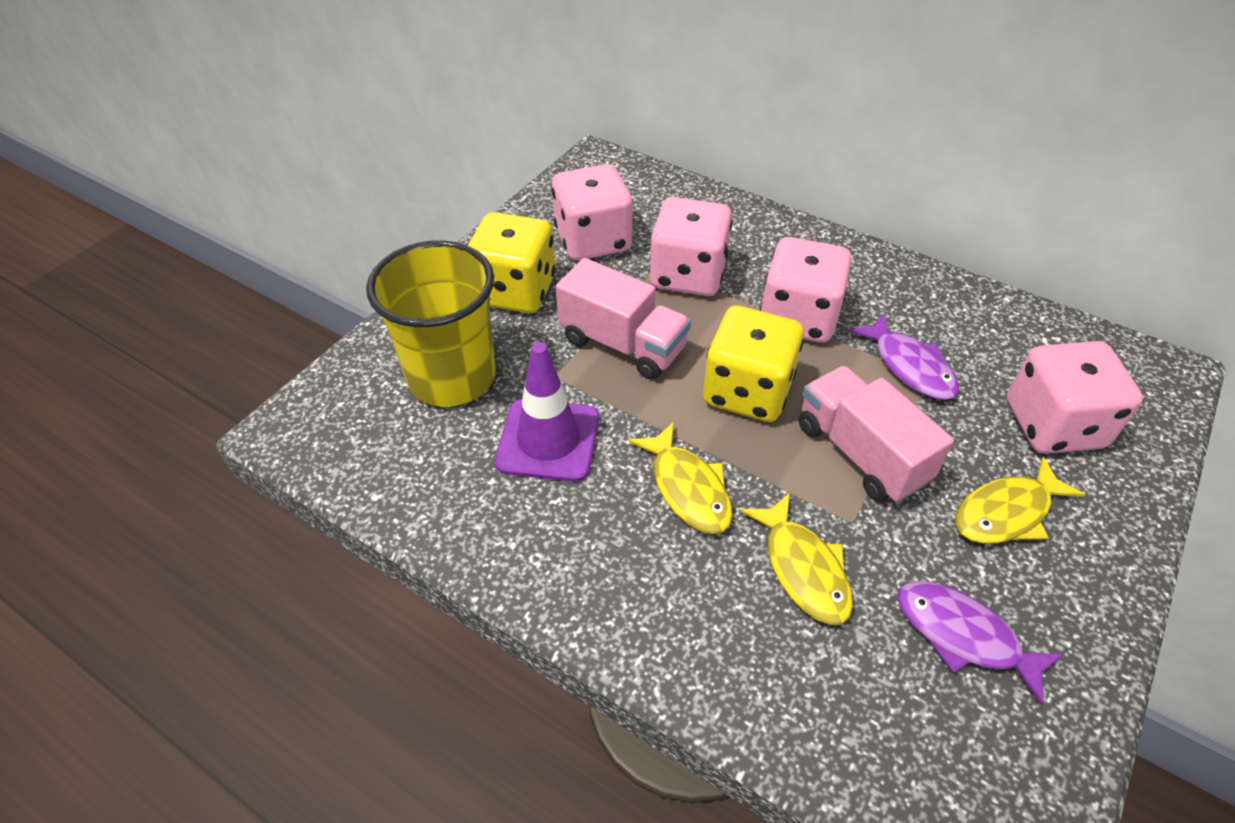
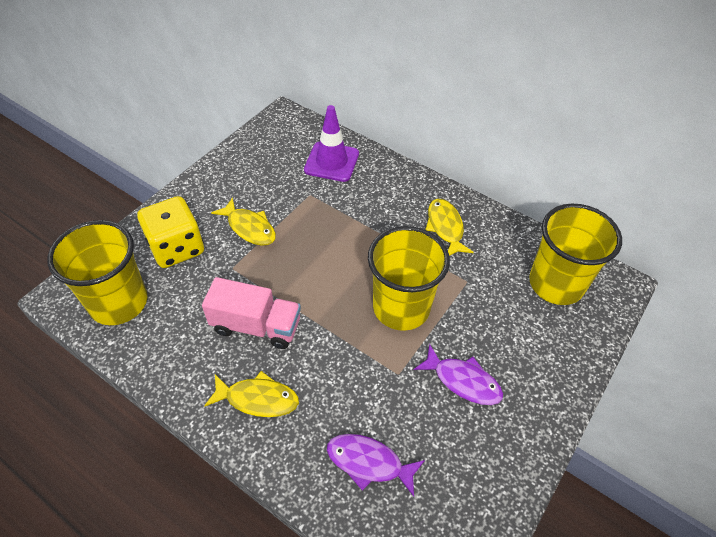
pink dice: 4 -> 0
pink truck: 2 -> 1
yellow cup: 1 -> 3
yellow dice: 2 -> 1

